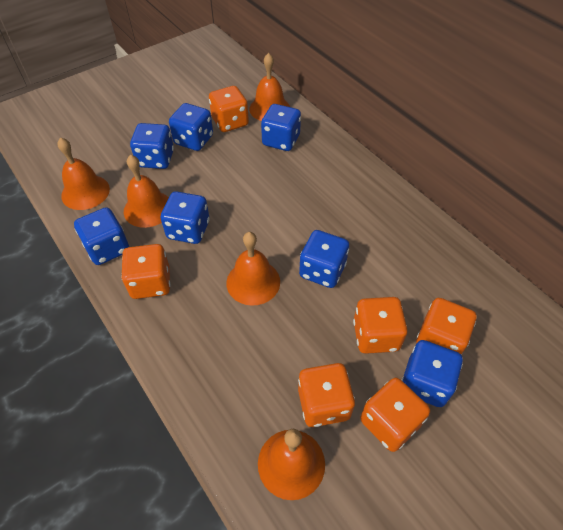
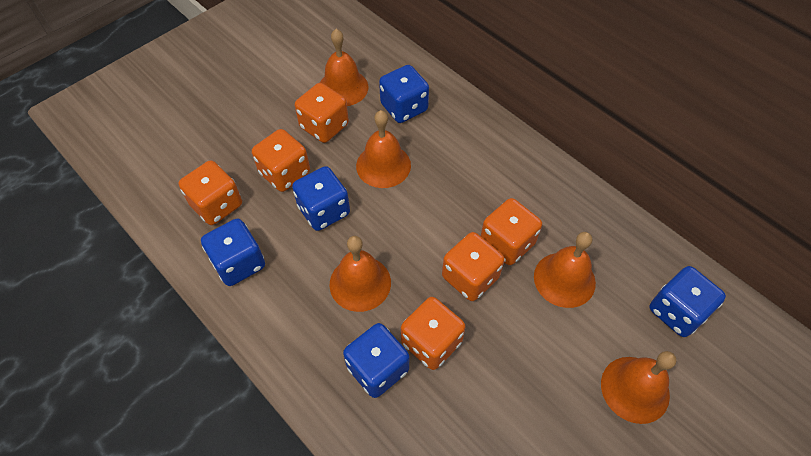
blue dice: 7 -> 5

